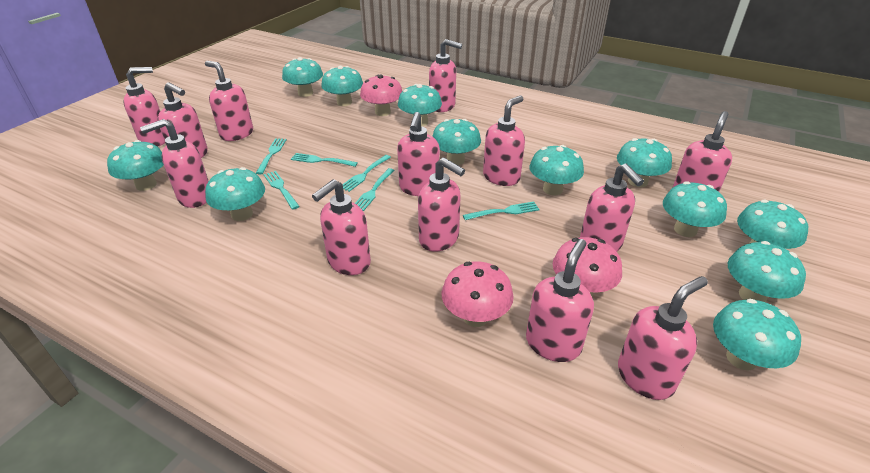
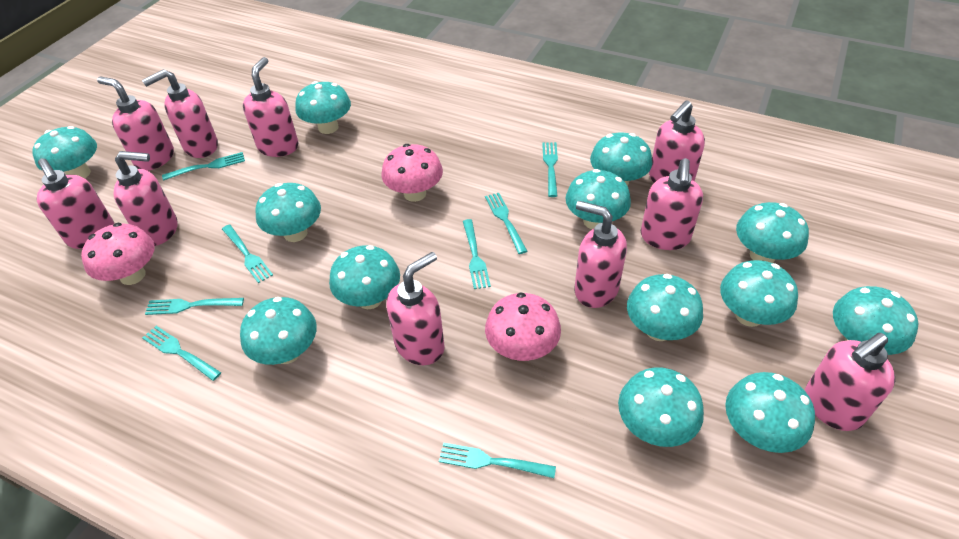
pink soap dispenser: 13 -> 10
turquoise fork: 6 -> 8
turquoise mushroom: 12 -> 13

